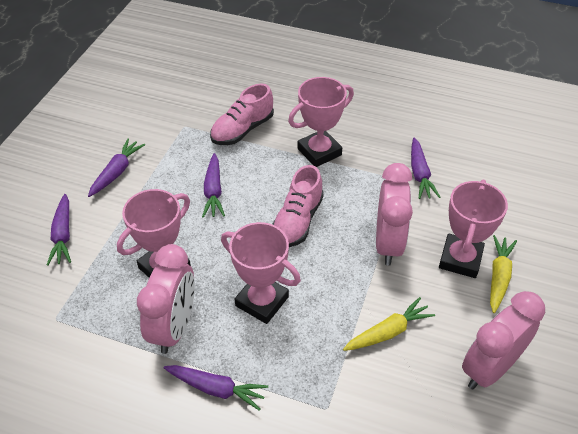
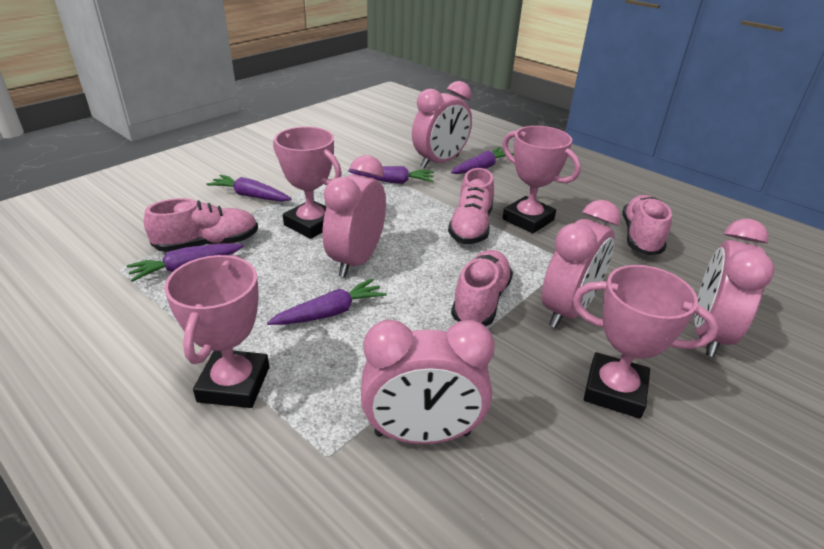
pink clock: 3 -> 5
pink shoe: 2 -> 4
yellow carrot: 2 -> 0

